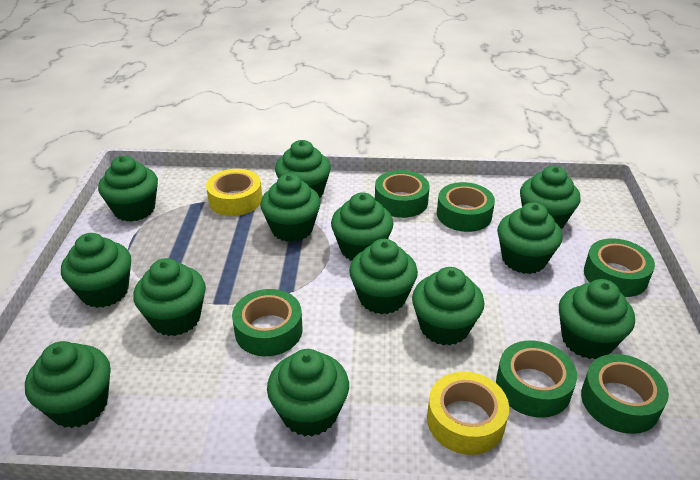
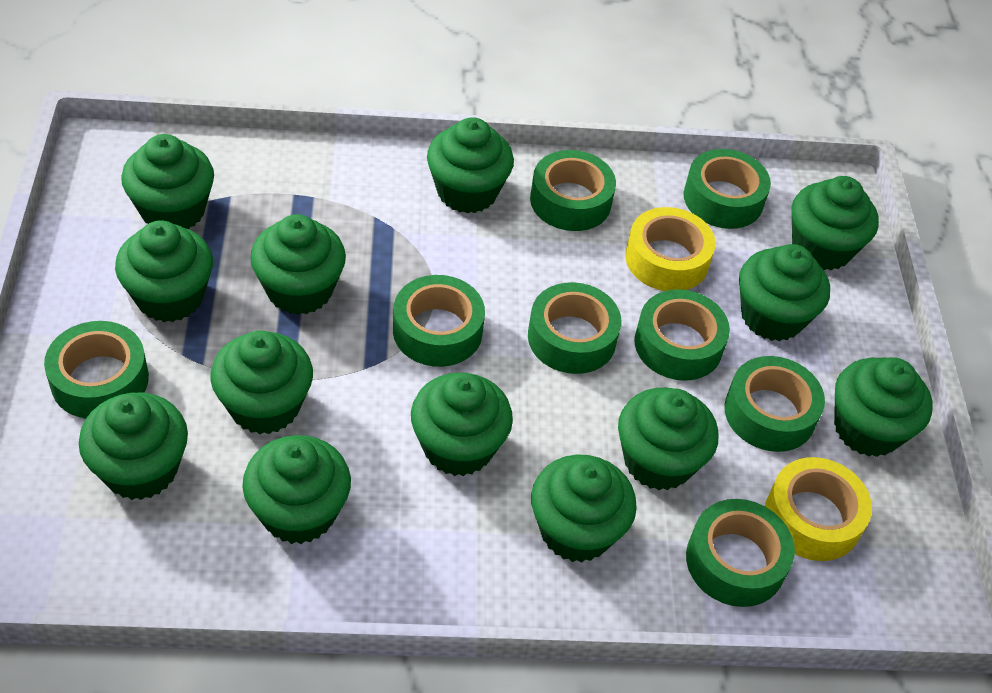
green tape: 6 -> 8

